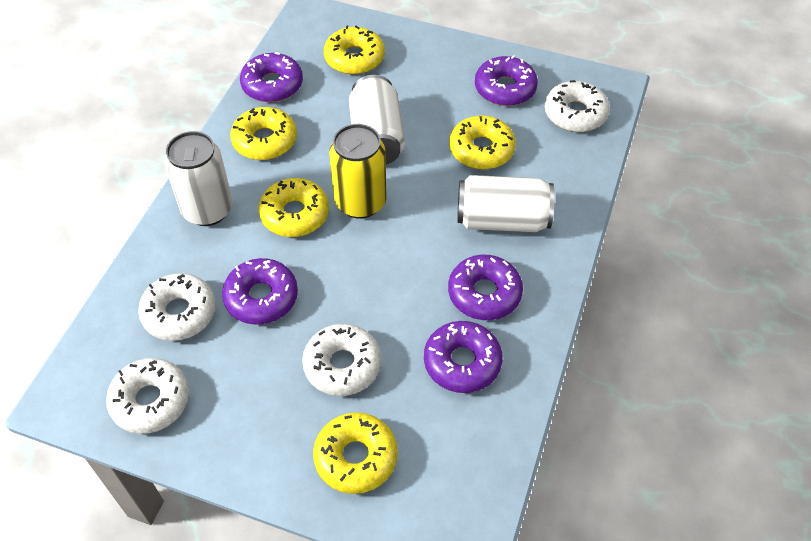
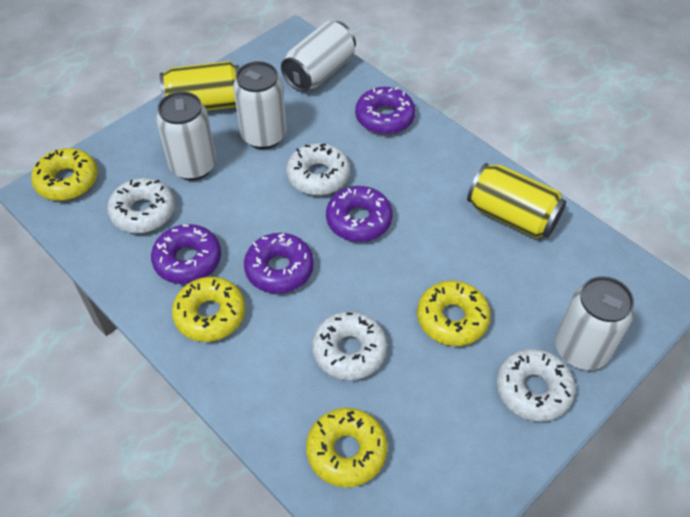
purple donut: 5 -> 4
white can: 3 -> 4
yellow can: 1 -> 2
yellow donut: 5 -> 4

